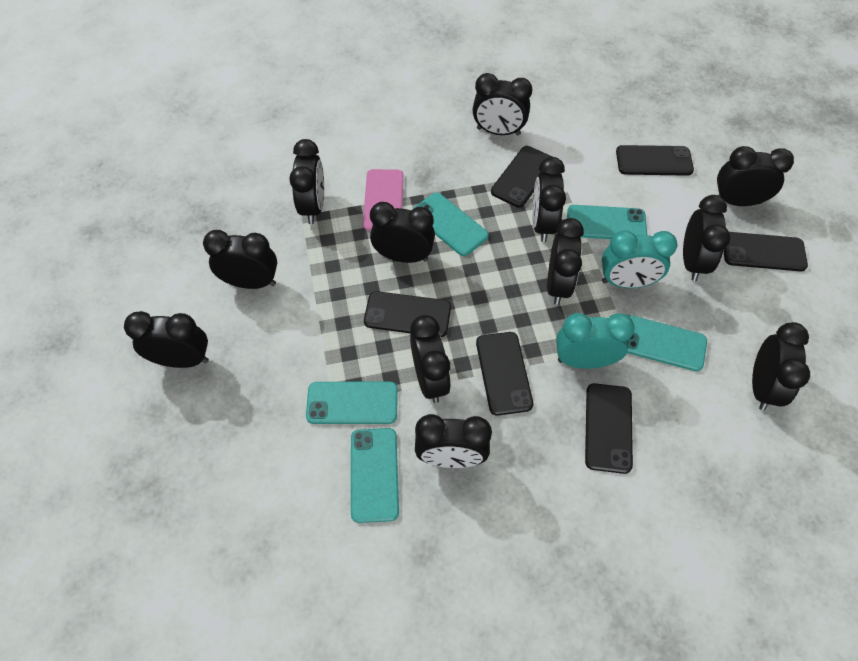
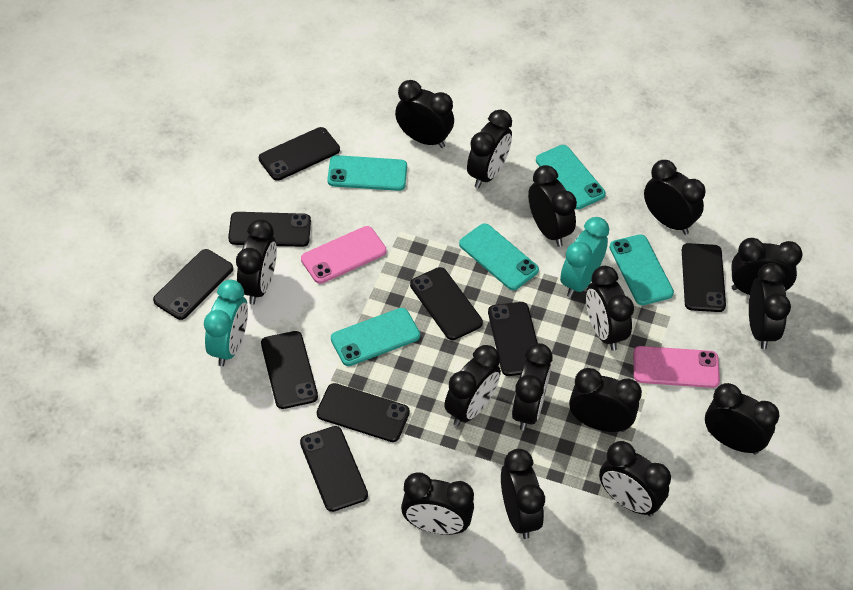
black clock: 12 -> 15
black phone: 6 -> 9
pink phone: 1 -> 2

